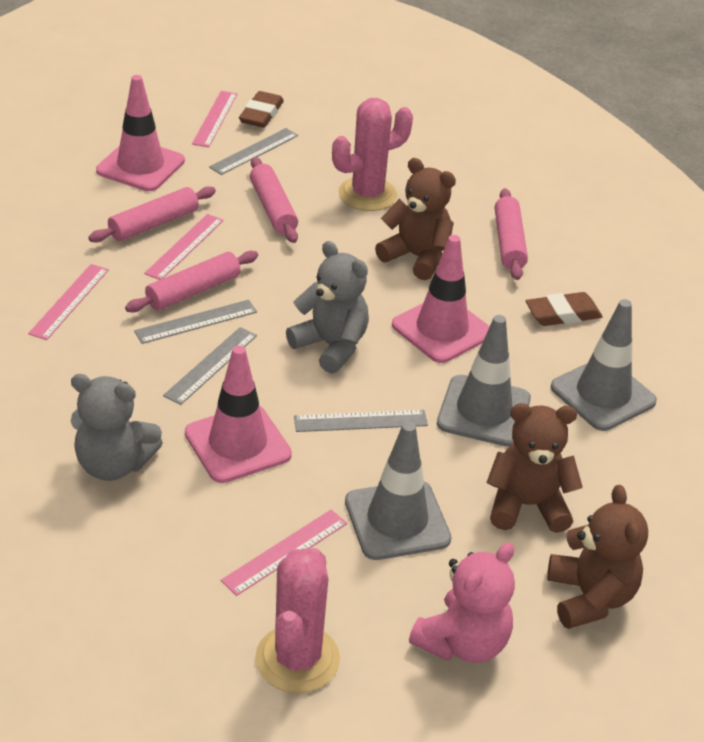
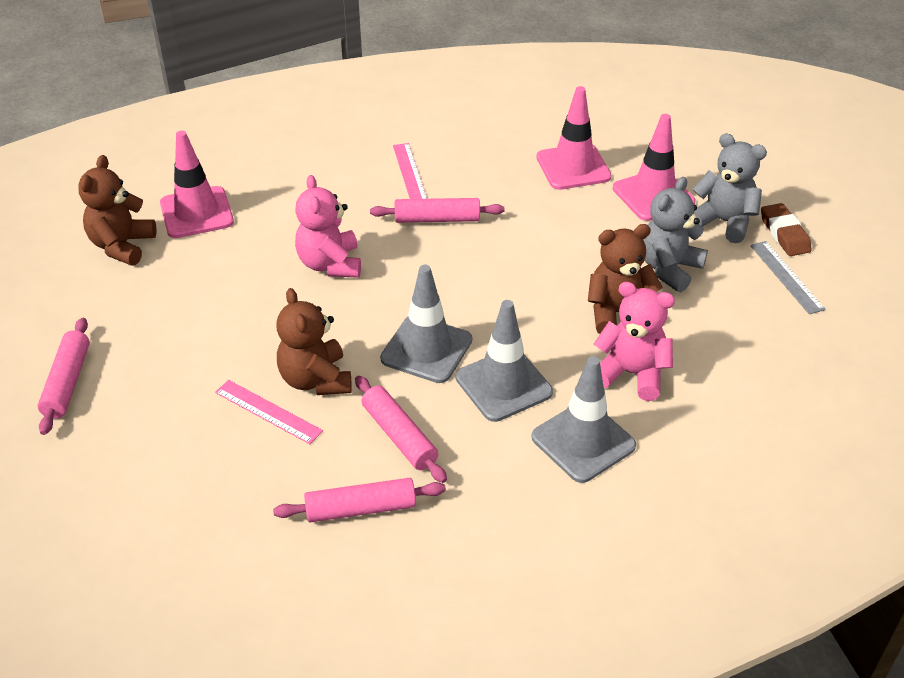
brown eraser: 2 -> 1
grey ruler: 4 -> 1
pink cactus: 2 -> 0
pink ruler: 4 -> 2
pink teddy bear: 1 -> 2

